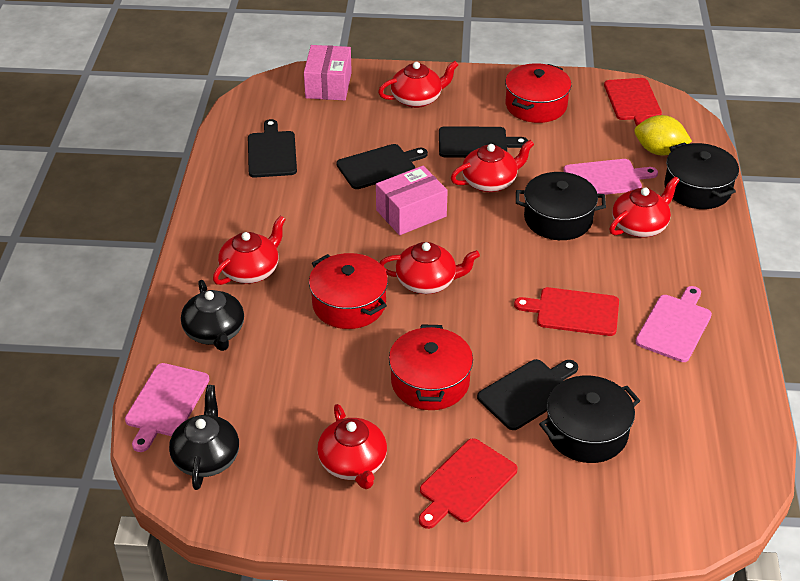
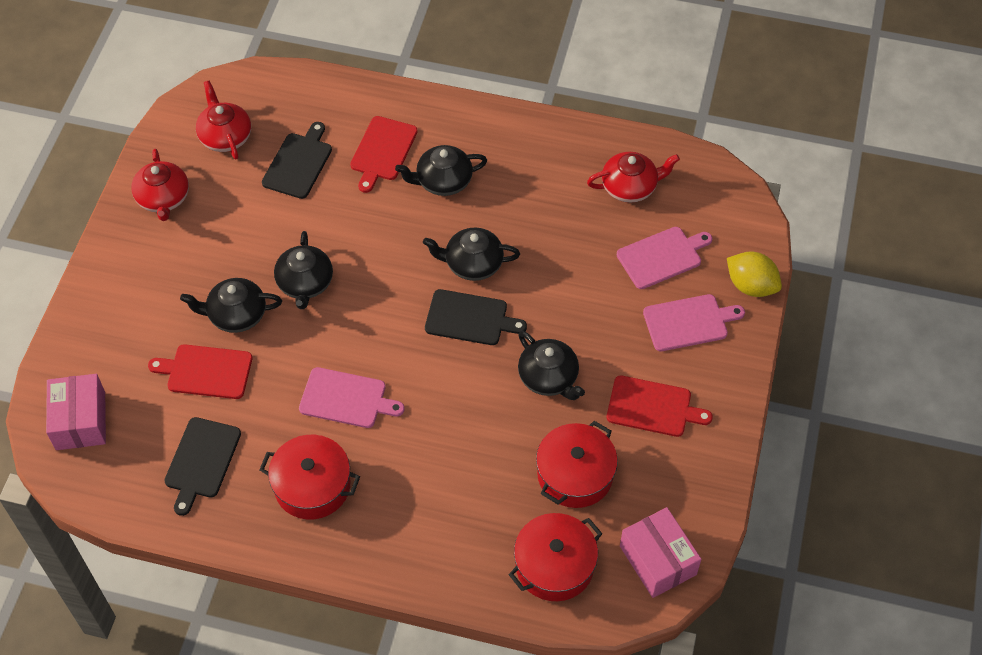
black cutting board: 4 -> 3
black pot: 3 -> 0
black teapot: 2 -> 5
red teapot: 6 -> 3

